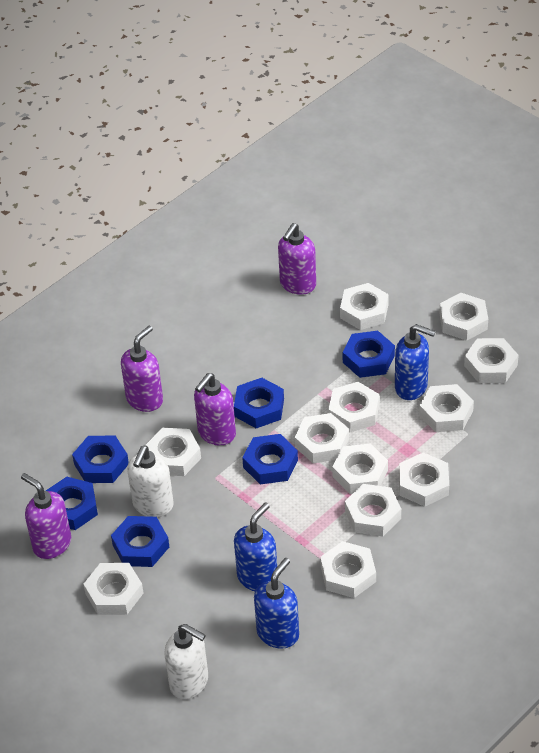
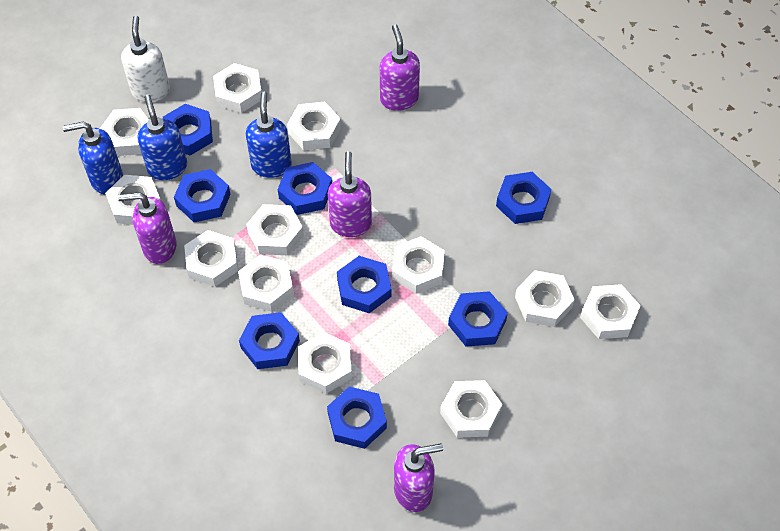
blue nut: 6 -> 8
white soap dispenser: 2 -> 1

